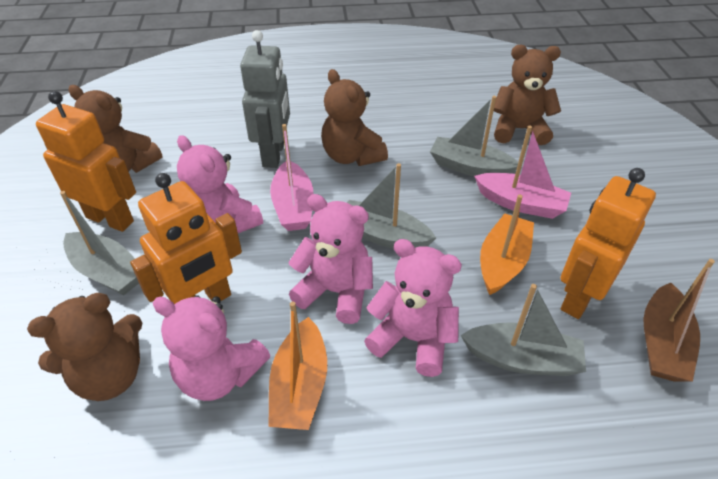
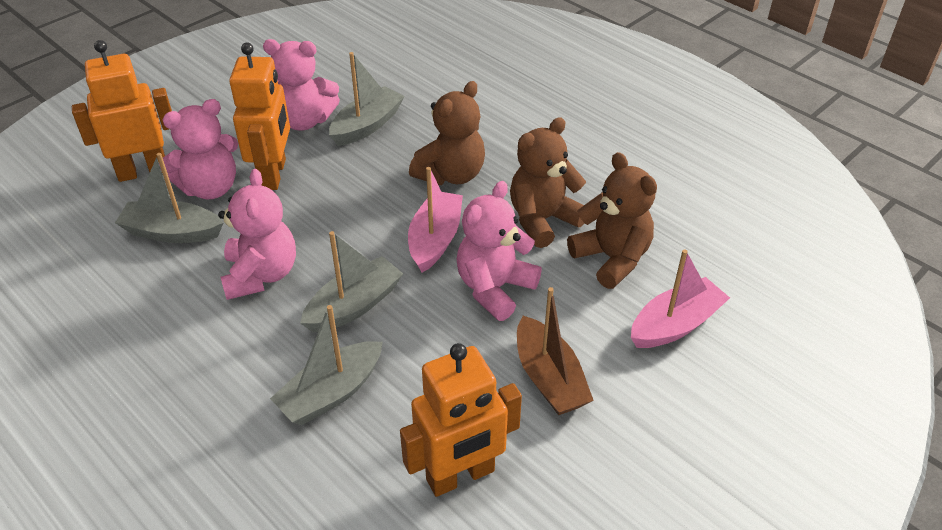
brown teddy bear: 4 -> 3
grey robot: 1 -> 0
orange boat: 2 -> 0

